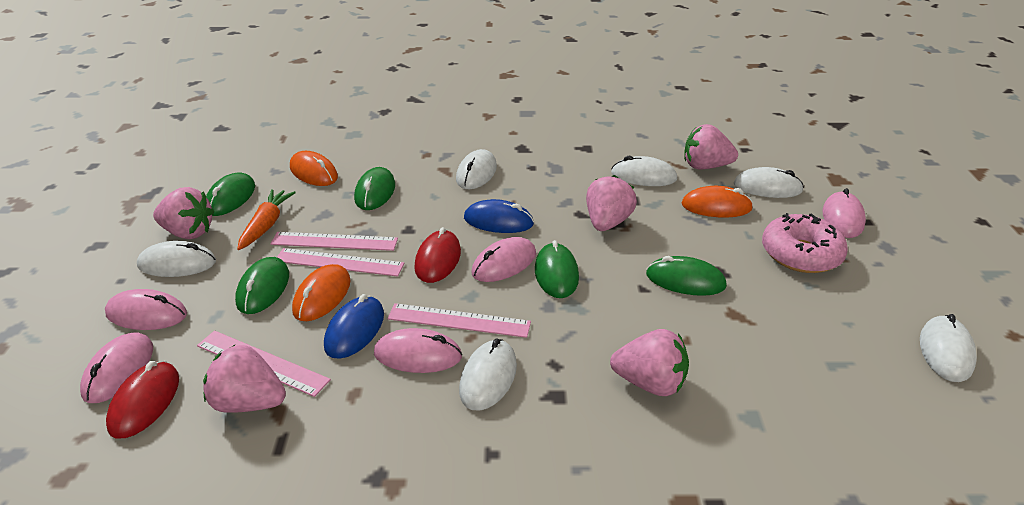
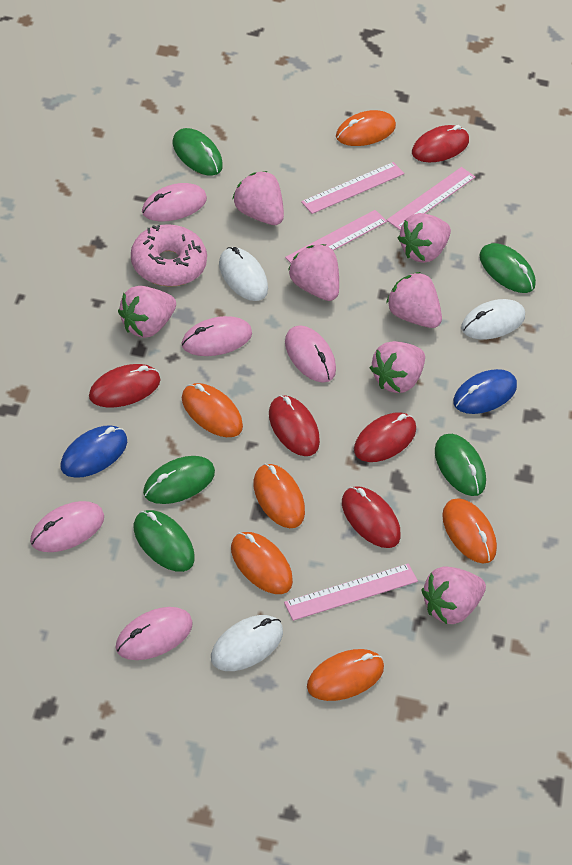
orange carrot: 1 -> 0
orange mouse: 3 -> 6
pink strawberry: 5 -> 7
red mouse: 2 -> 5
white mouse: 6 -> 3

